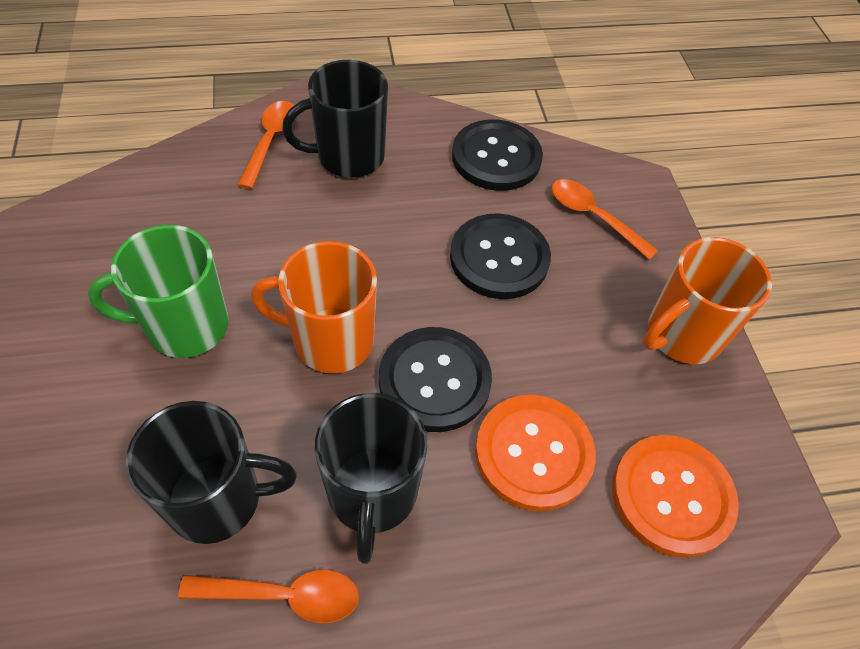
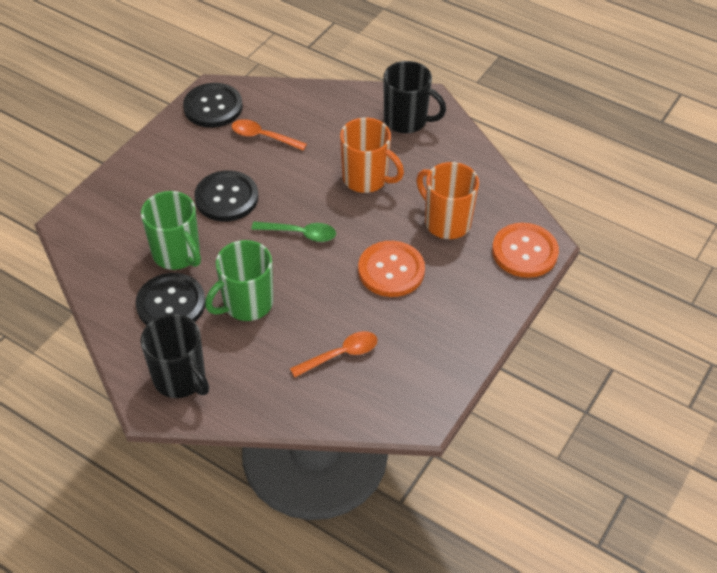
black mug: 3 -> 2
green mug: 1 -> 2
green spoon: 0 -> 1
orange spoon: 3 -> 2

